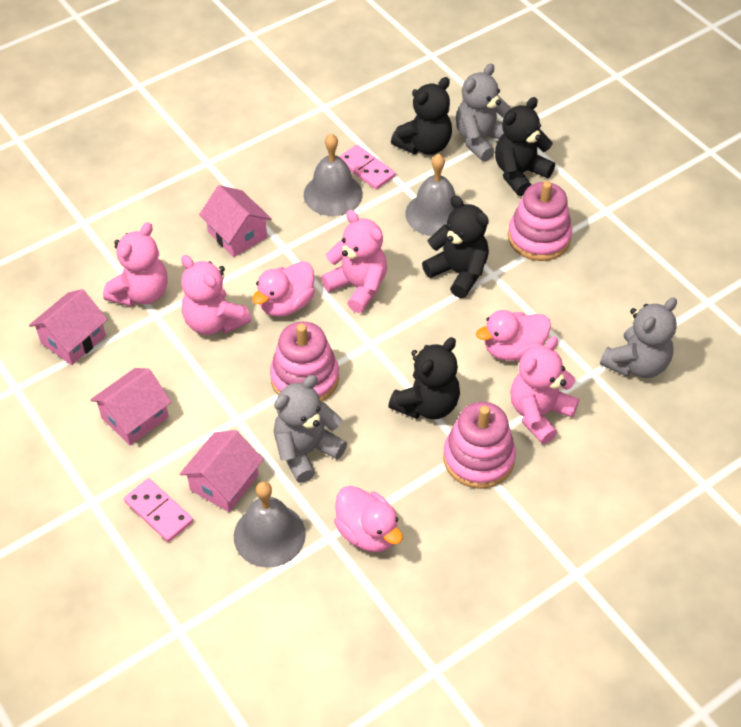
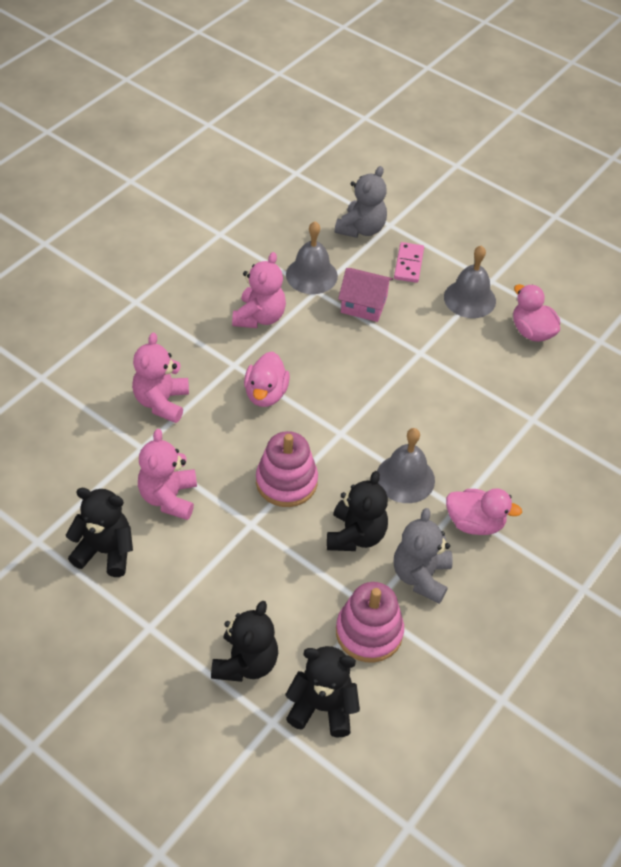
grey teddy bear: 3 -> 2
pink domino: 2 -> 1
pink house: 4 -> 1
pink stacking toy: 3 -> 2
pink teddy bear: 4 -> 3

